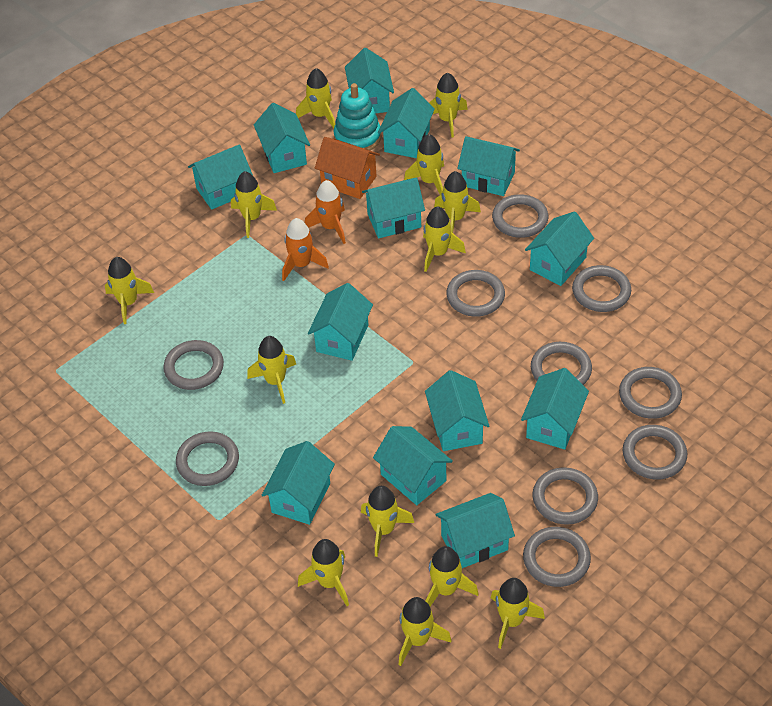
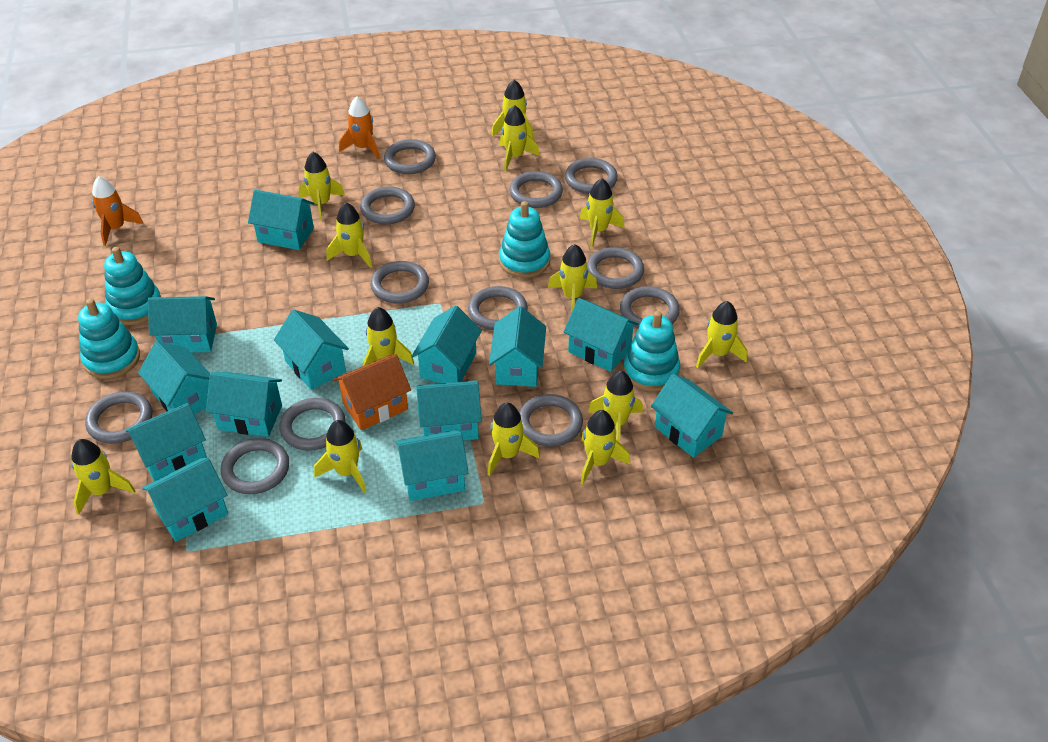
grey ring: 10 -> 12
turquoise stacking toy: 1 -> 4

